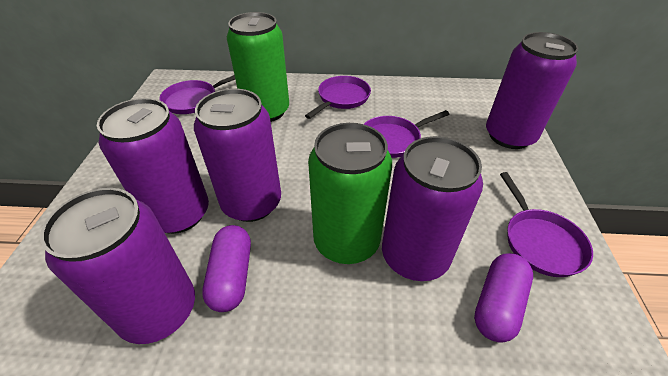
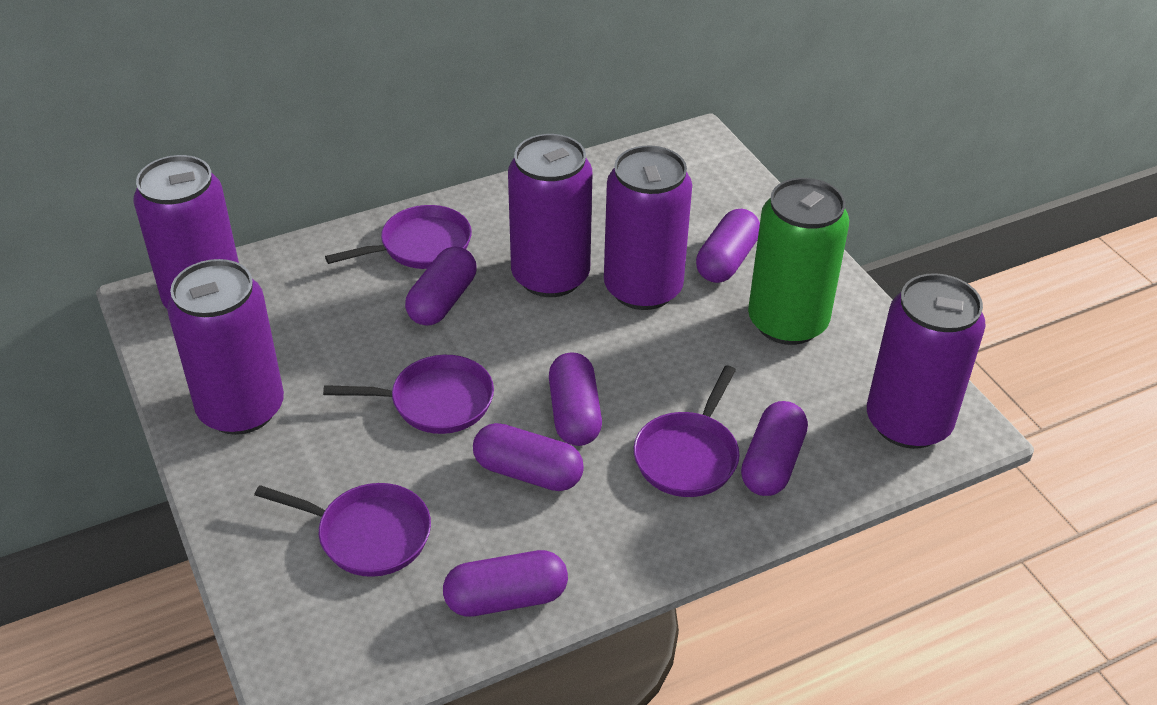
green can: 2 -> 1
purple capsule: 2 -> 6

